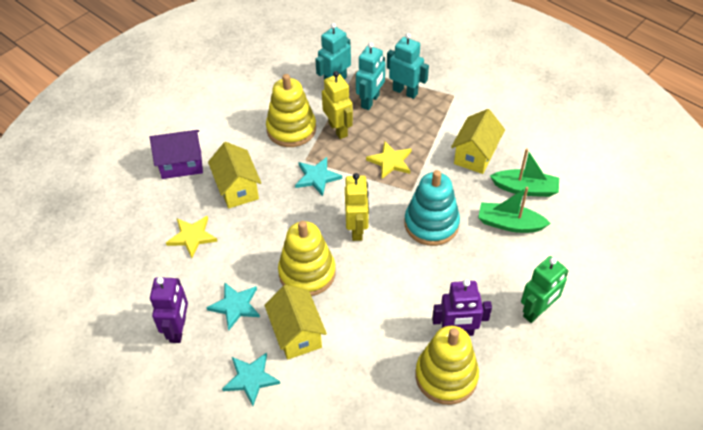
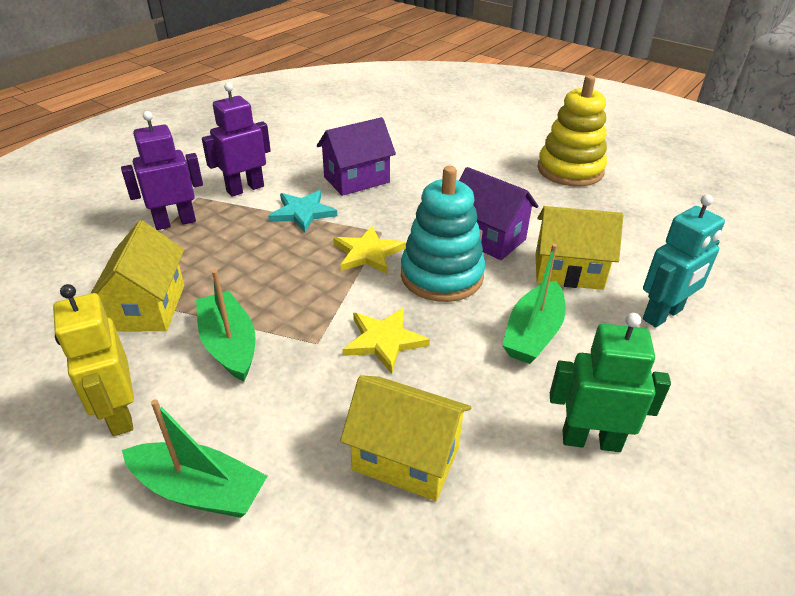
green boat: 2 -> 3
purple house: 1 -> 2
turquoise robot: 3 -> 1
turquoise star: 3 -> 1
yellow robot: 2 -> 1
yellow stacking toy: 3 -> 1

